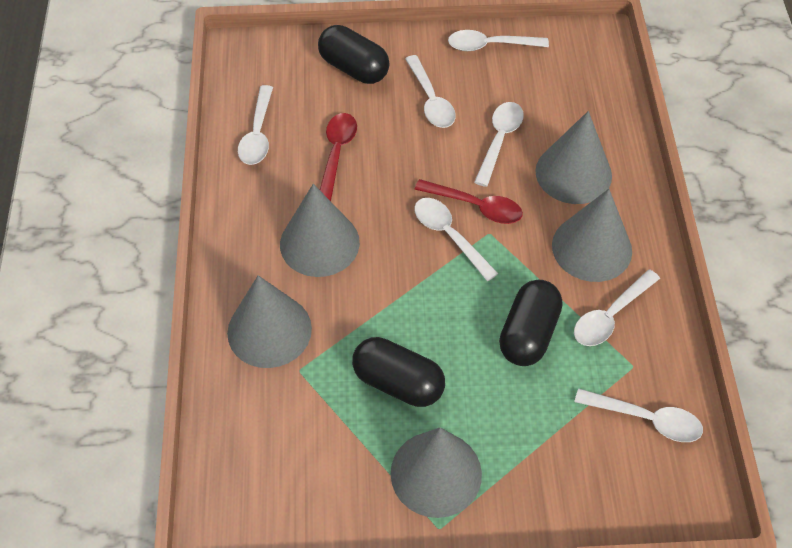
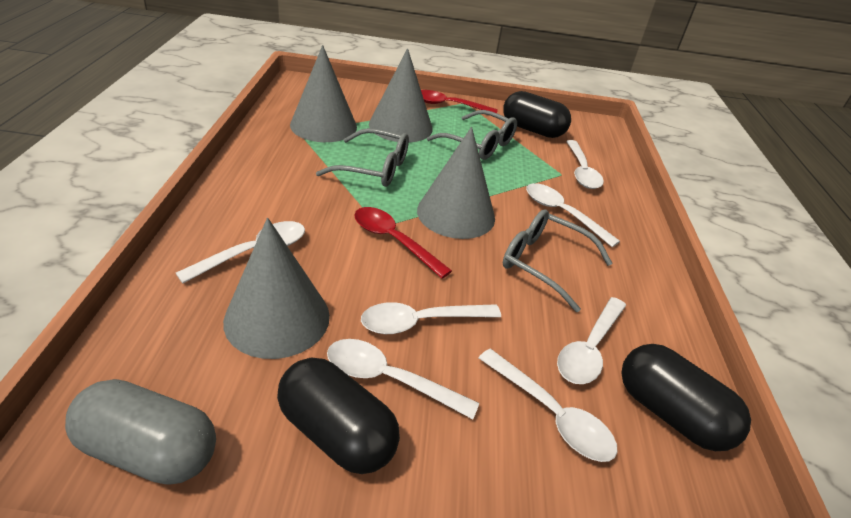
grey capsule: 0 -> 1
grey cone: 5 -> 4
grey glasses: 0 -> 3

